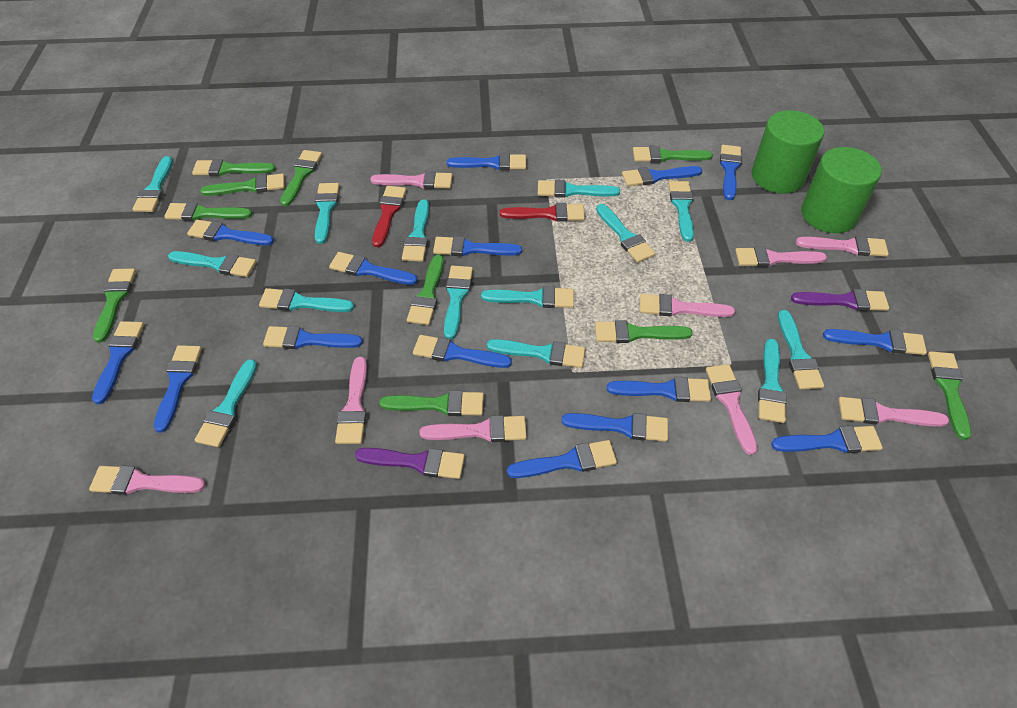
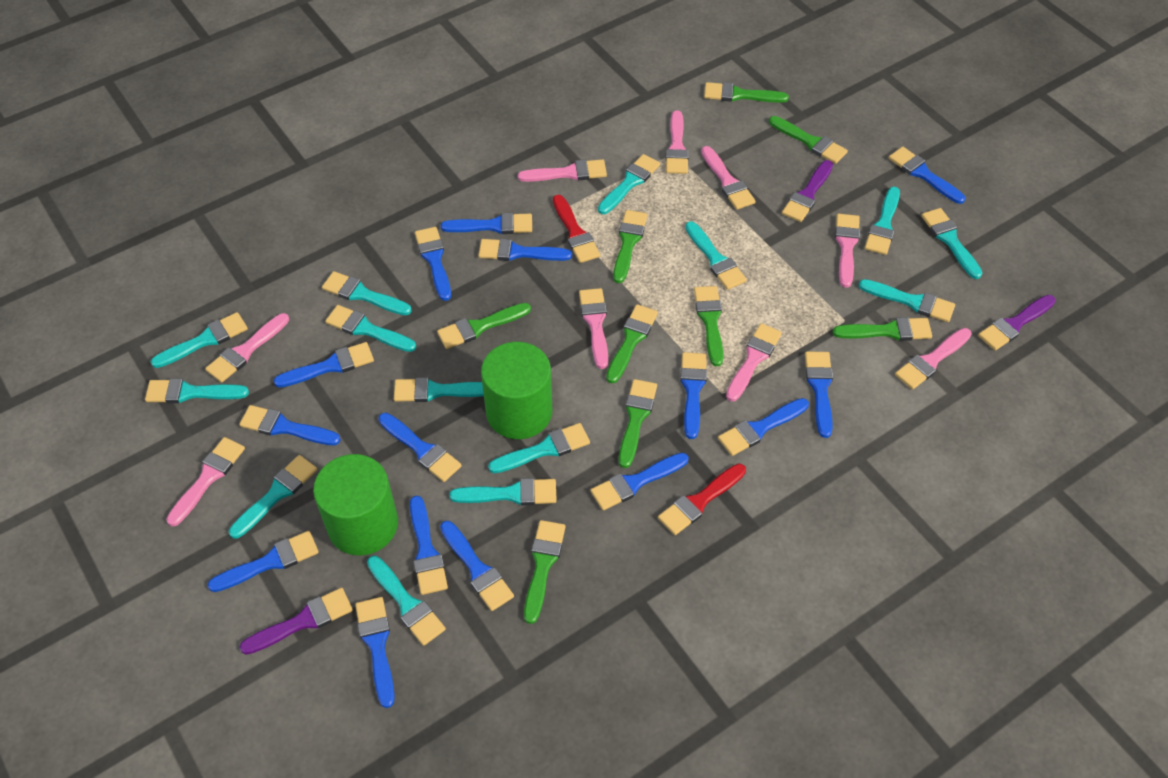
green brush: 10 -> 9
purple brush: 2 -> 3

